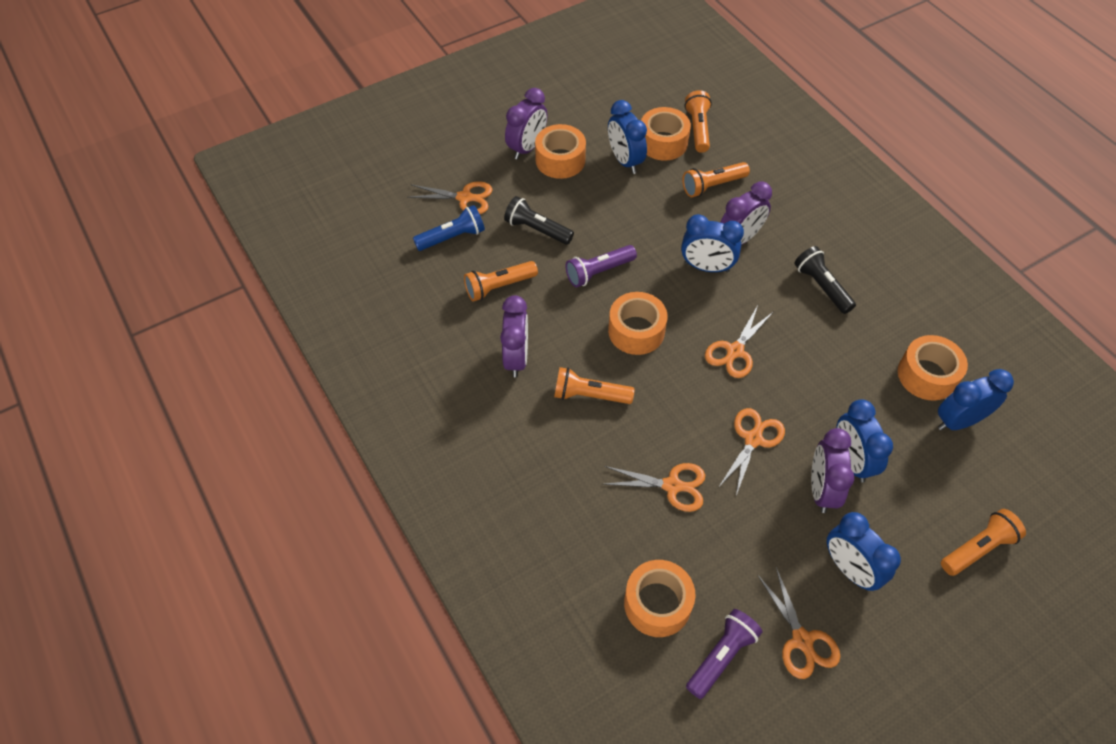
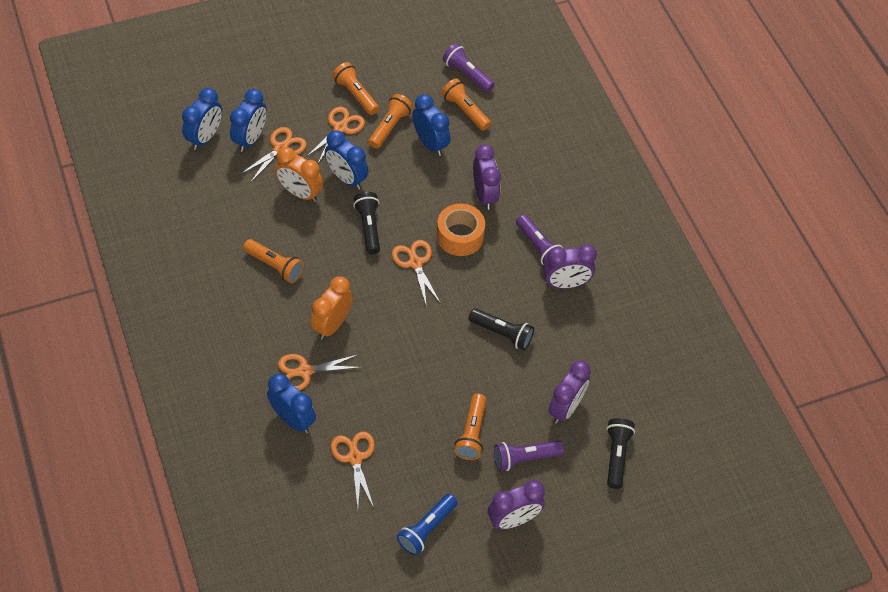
black flashlight: 2 -> 3
orange clock: 0 -> 2
orange tape: 5 -> 1
purple flashlight: 2 -> 3

